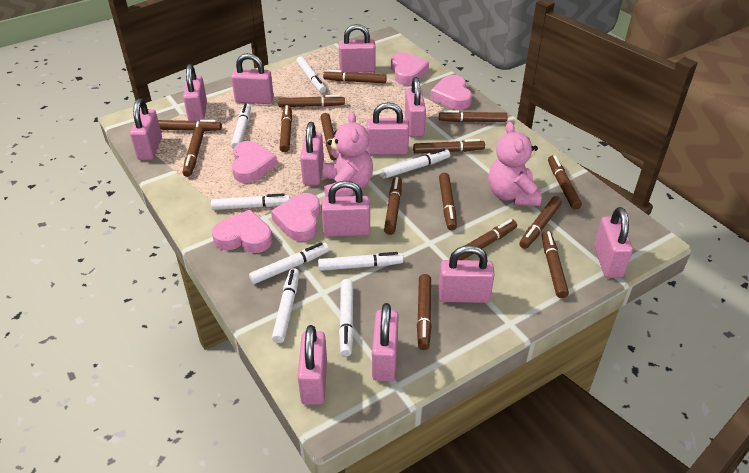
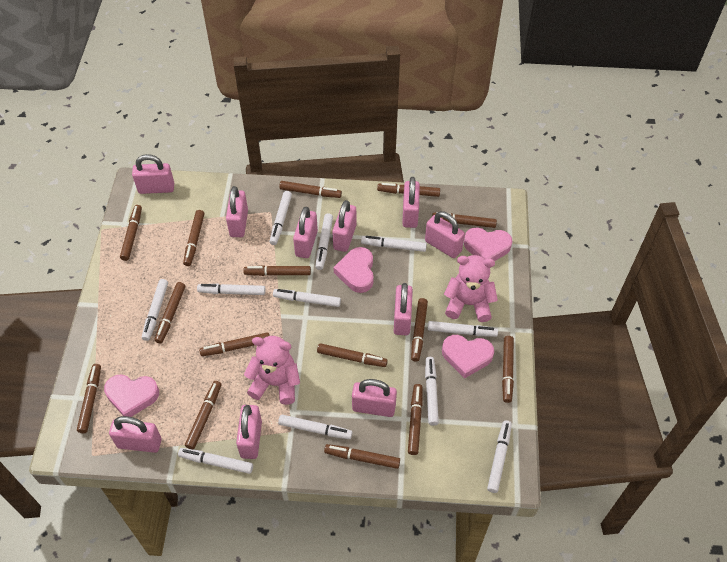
pink heart: 5 -> 4
pink padlock: 12 -> 10
white marker: 8 -> 11

